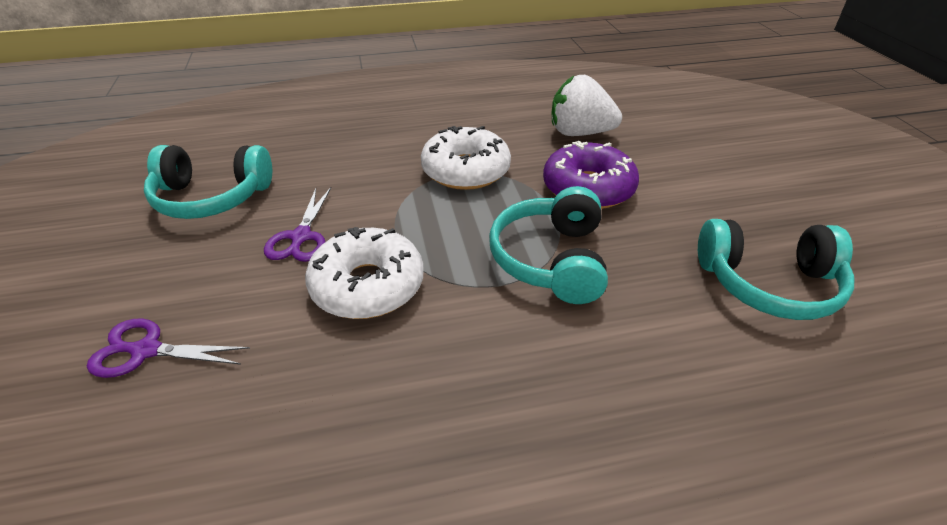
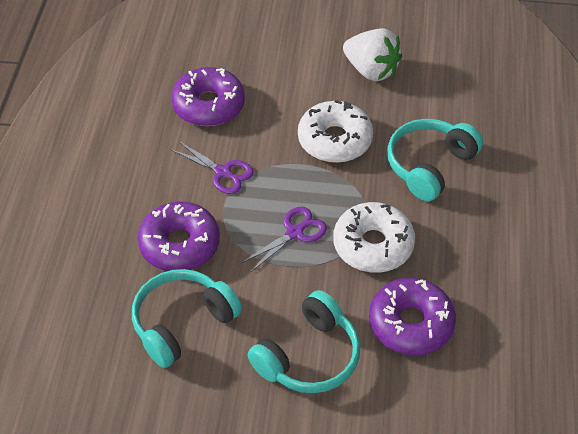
purple donut: 1 -> 3

